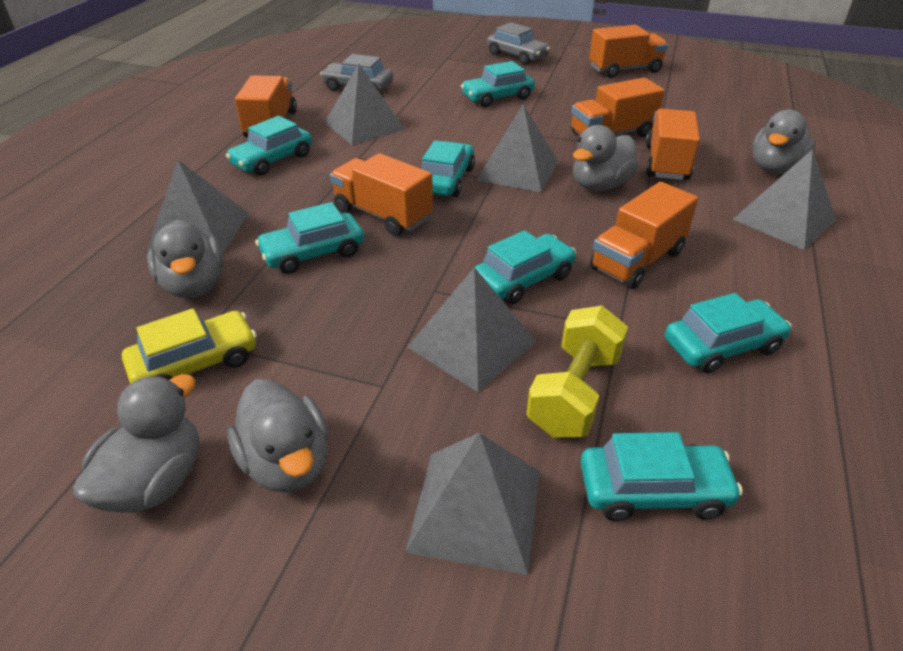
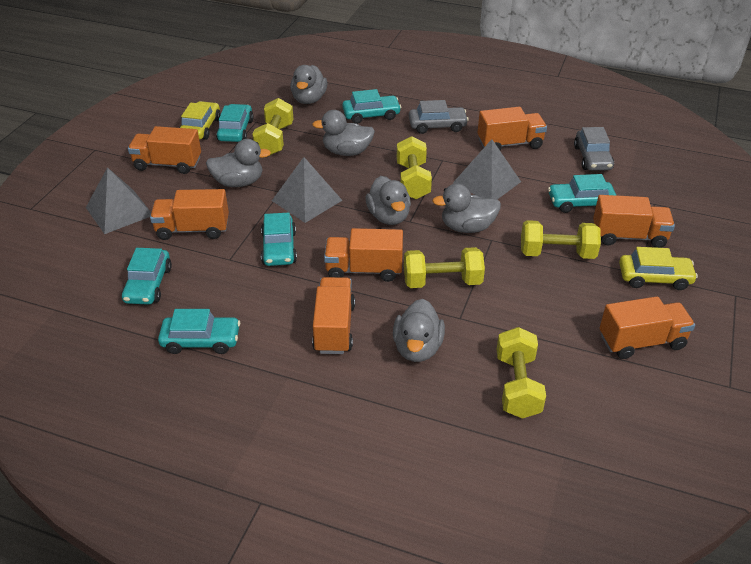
grey duck: 5 -> 6
grey pyramid: 6 -> 3
orange truck: 6 -> 7
turquoise car: 7 -> 6
yellow car: 1 -> 2
yellow dumbbell: 1 -> 5

